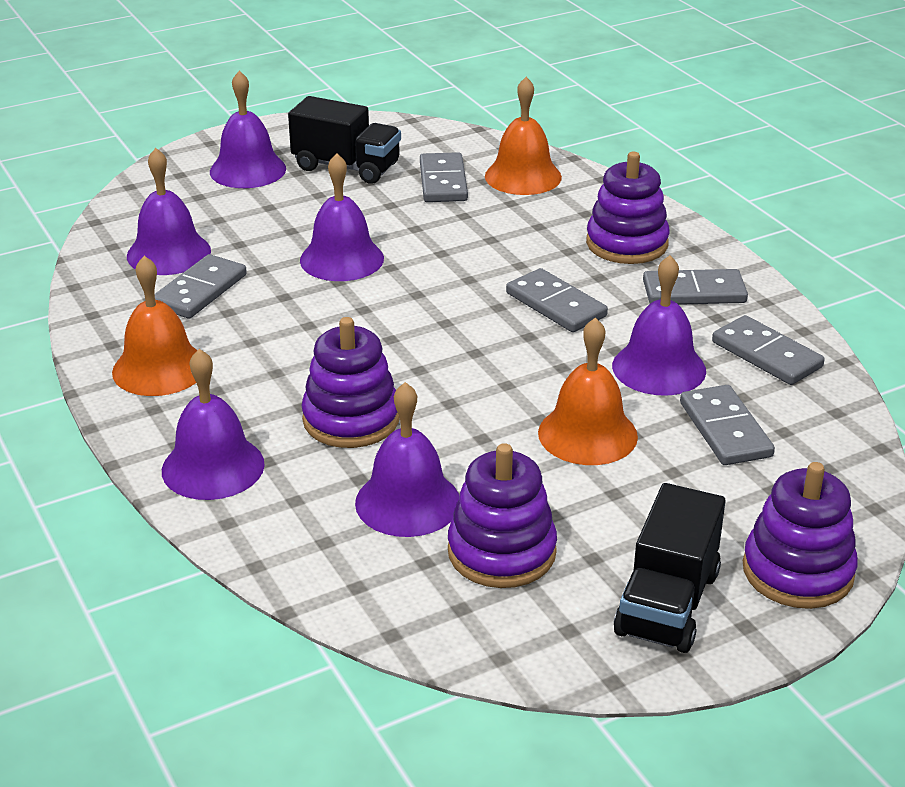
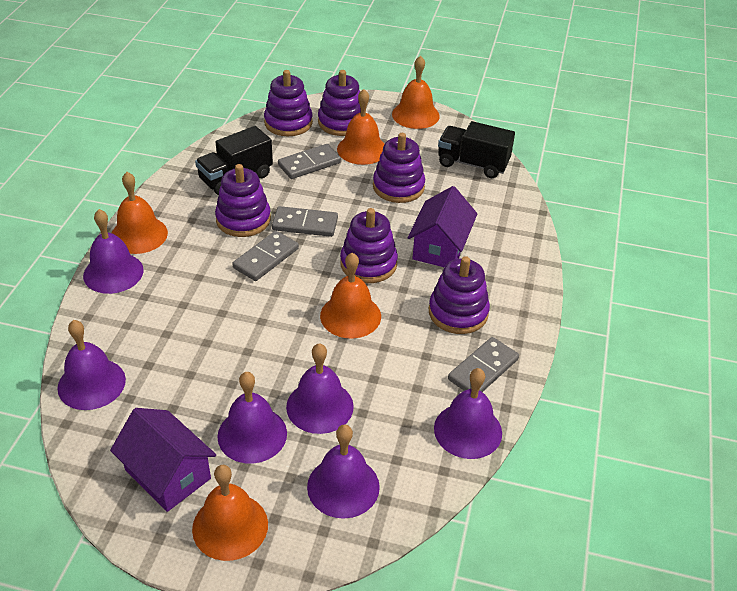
grey domino: 6 -> 4
orange bell: 3 -> 5
purple house: 0 -> 2
purple stacking toy: 4 -> 6

